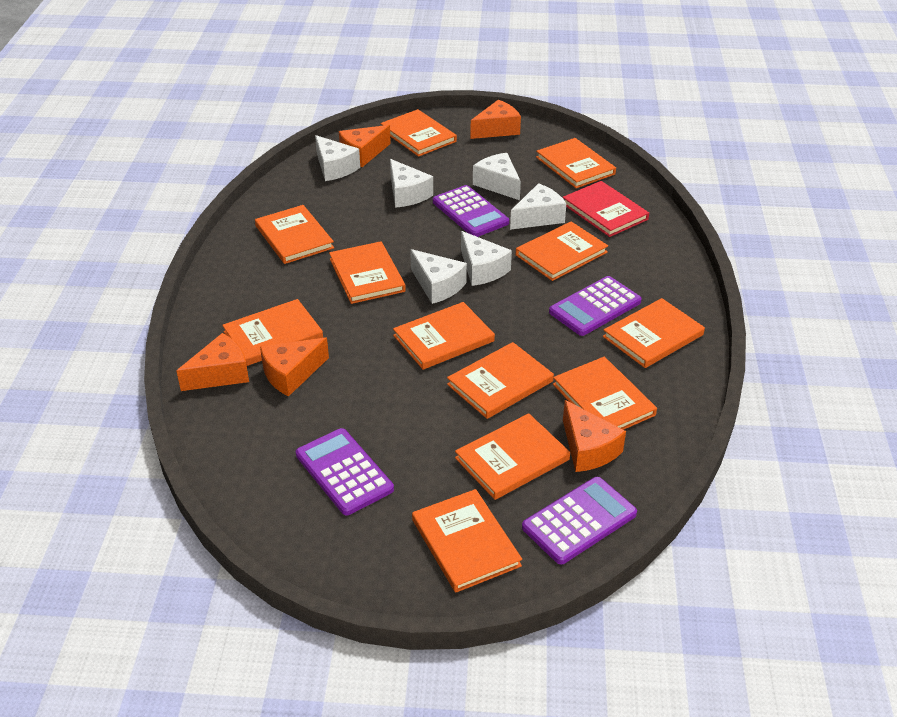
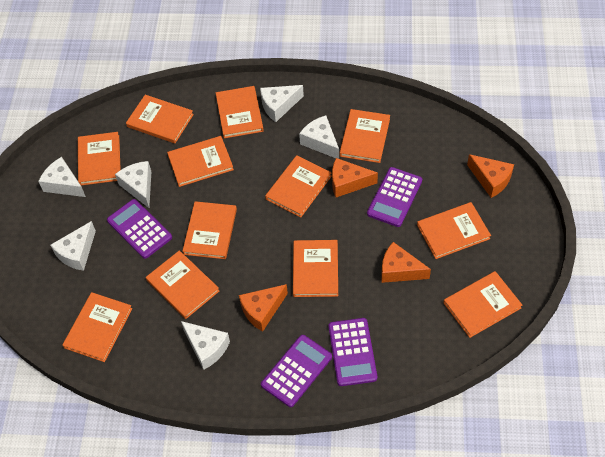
orange cheese: 5 -> 4
red book: 1 -> 0

